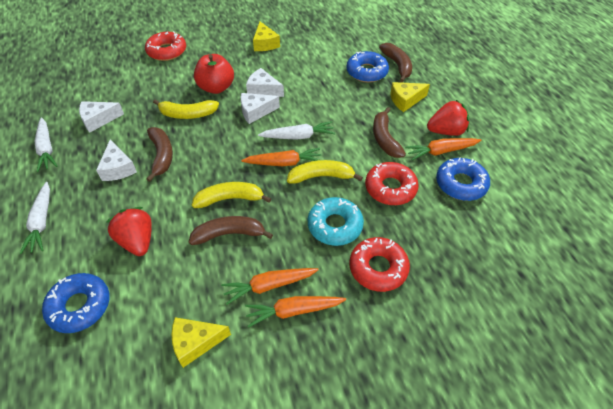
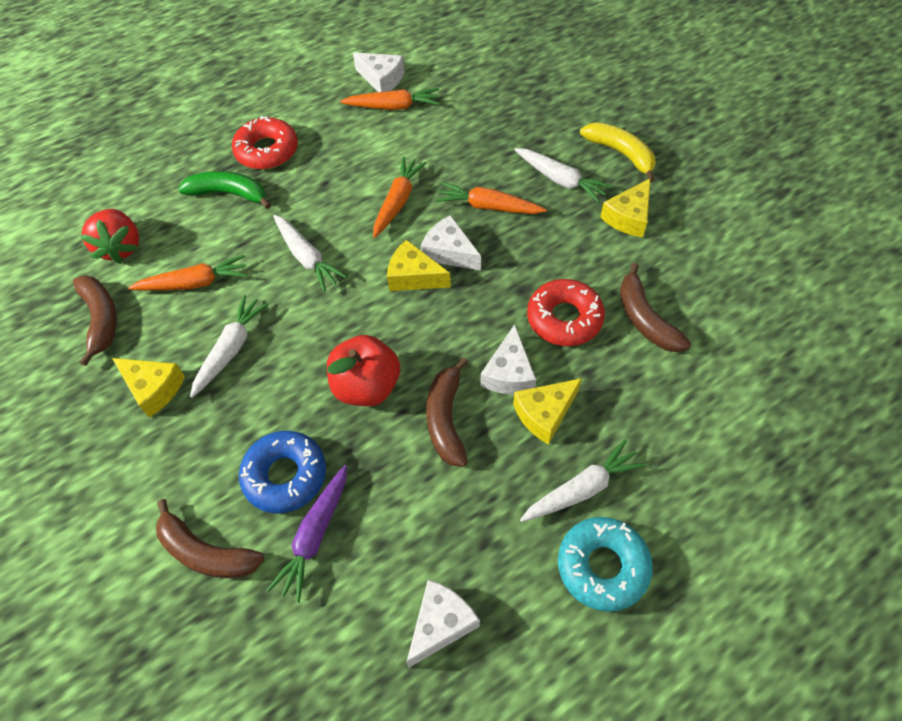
blue donut: 3 -> 1
green banana: 0 -> 1
purple carrot: 0 -> 1
red donut: 3 -> 2
red strawberry: 2 -> 1
white carrot: 3 -> 4
yellow banana: 3 -> 1
yellow cheese: 3 -> 4

